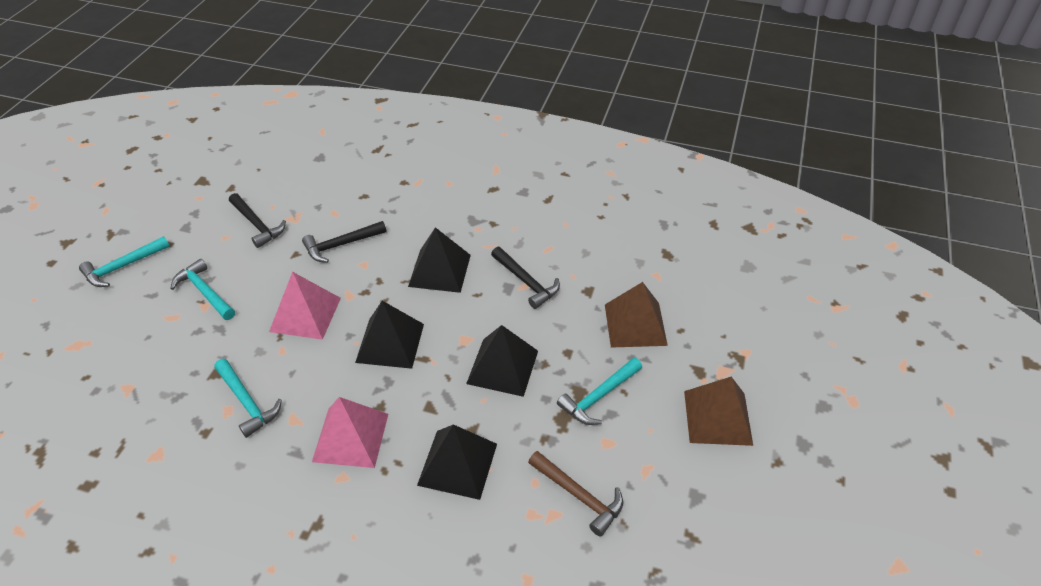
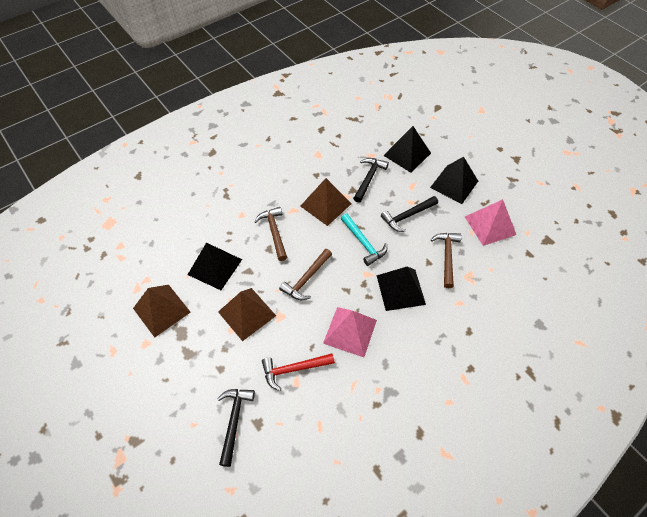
brown hammer: 1 -> 3
brown pyramid: 2 -> 3
red hammer: 0 -> 1
turquoise hammer: 4 -> 1

